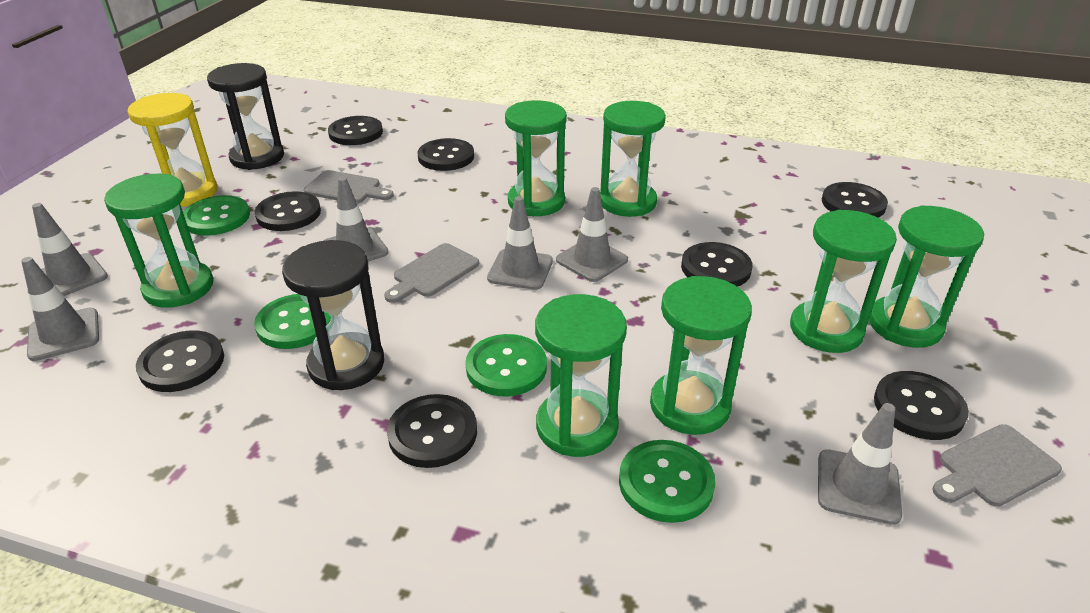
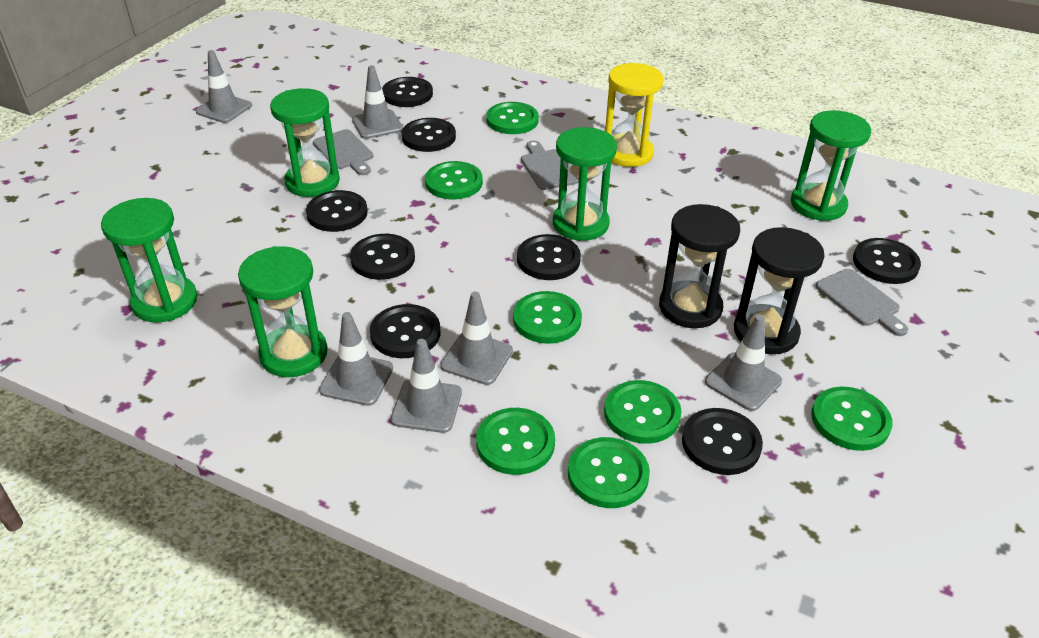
green button: 4 -> 7
green hourglass: 7 -> 5

